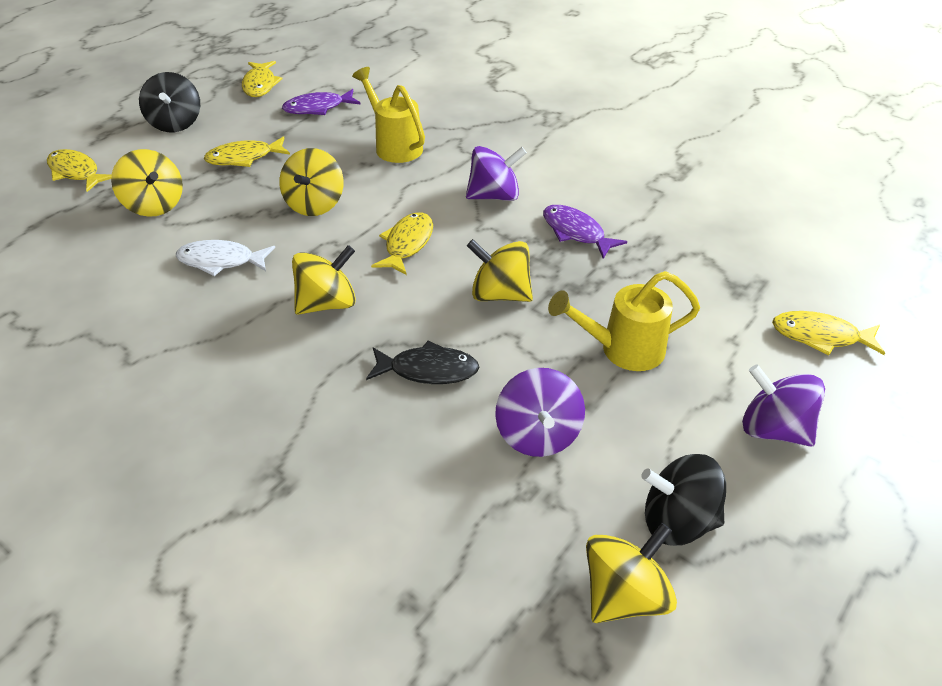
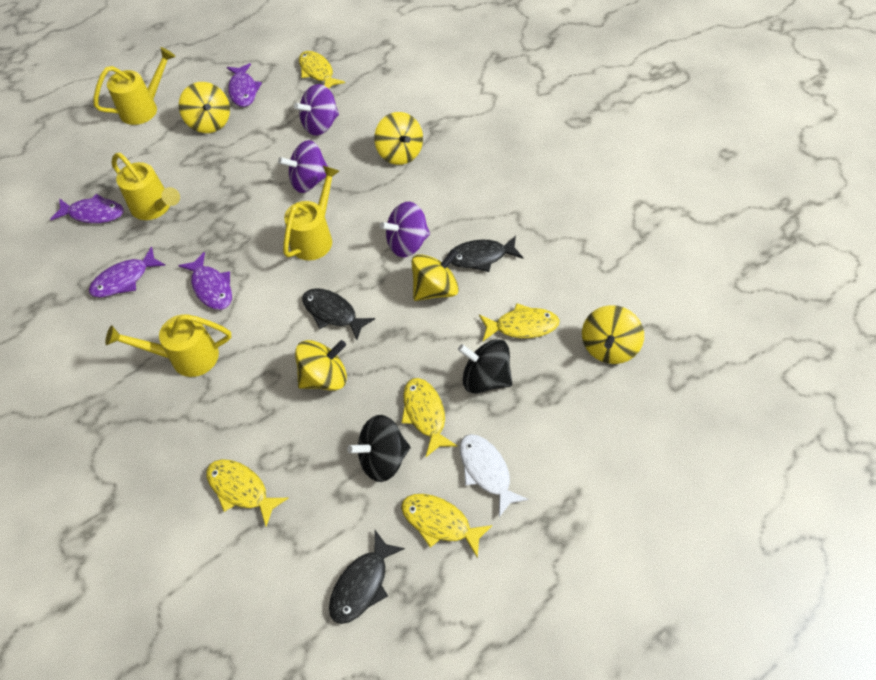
black fish: 1 -> 3
purple fish: 2 -> 4
yellow watering can: 2 -> 4

